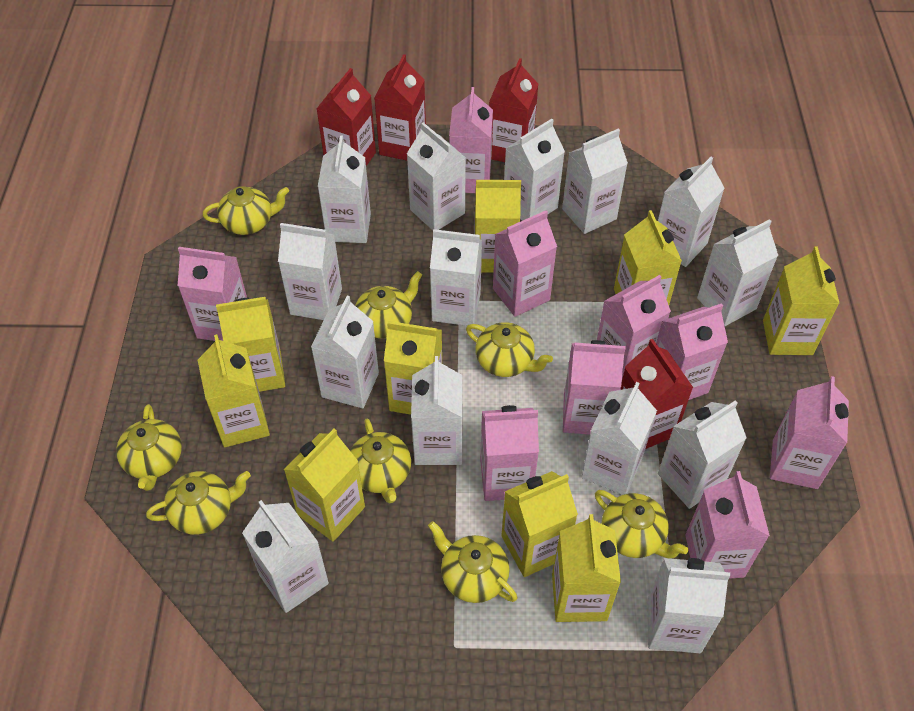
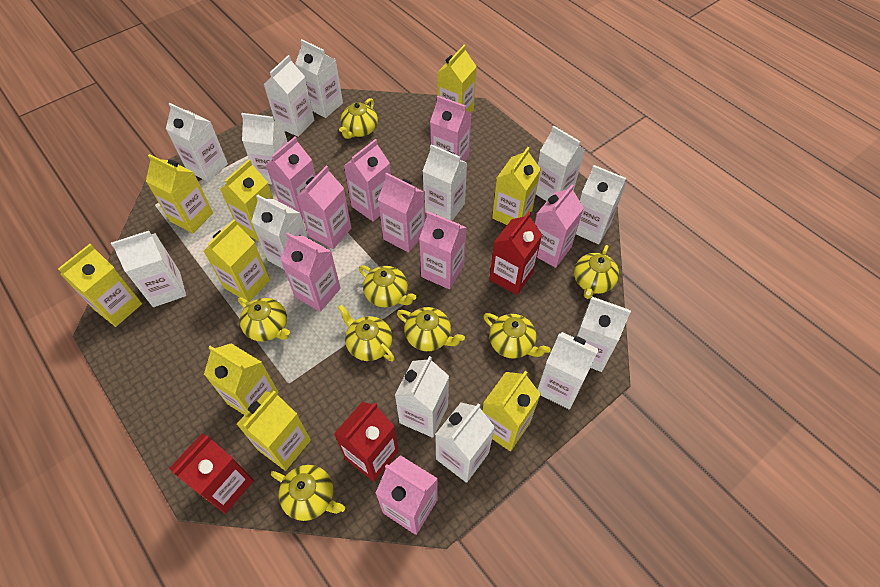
red carton: 4 -> 3
white carton: 14 -> 13

